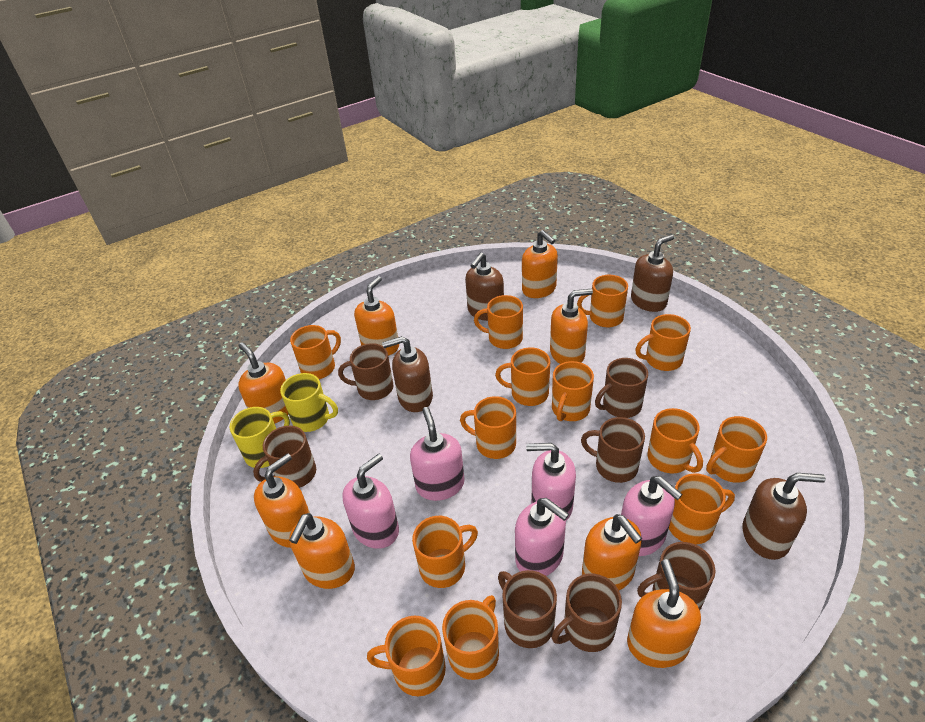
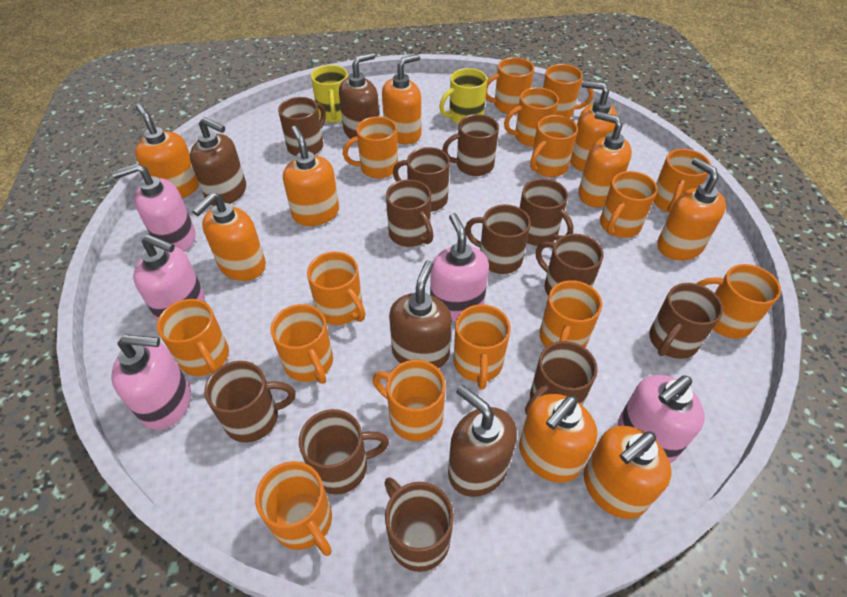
brown mug: 7 -> 12
orange mug: 13 -> 15
orange soap dispenser: 8 -> 9

